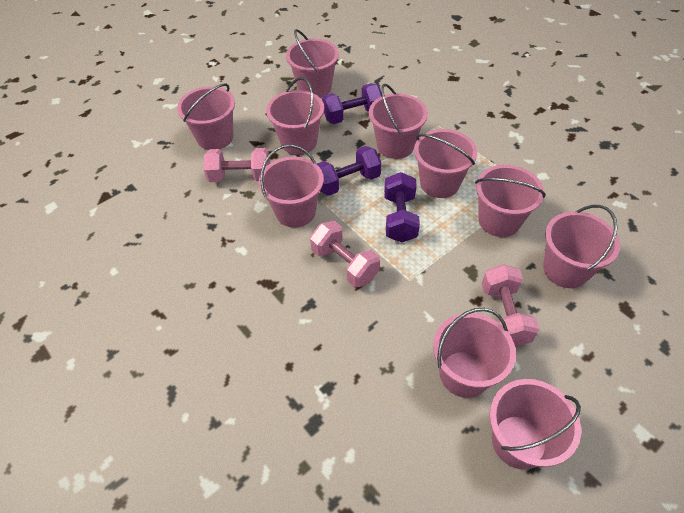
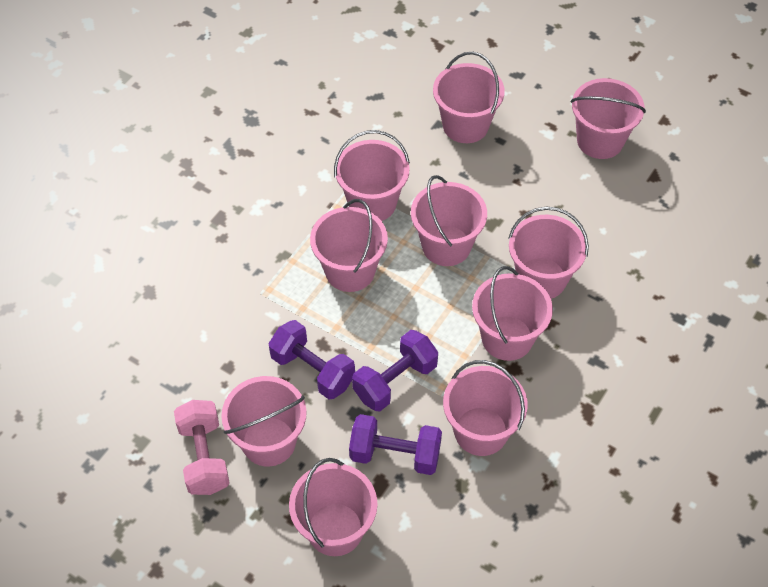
pink dumbbell: 3 -> 1

